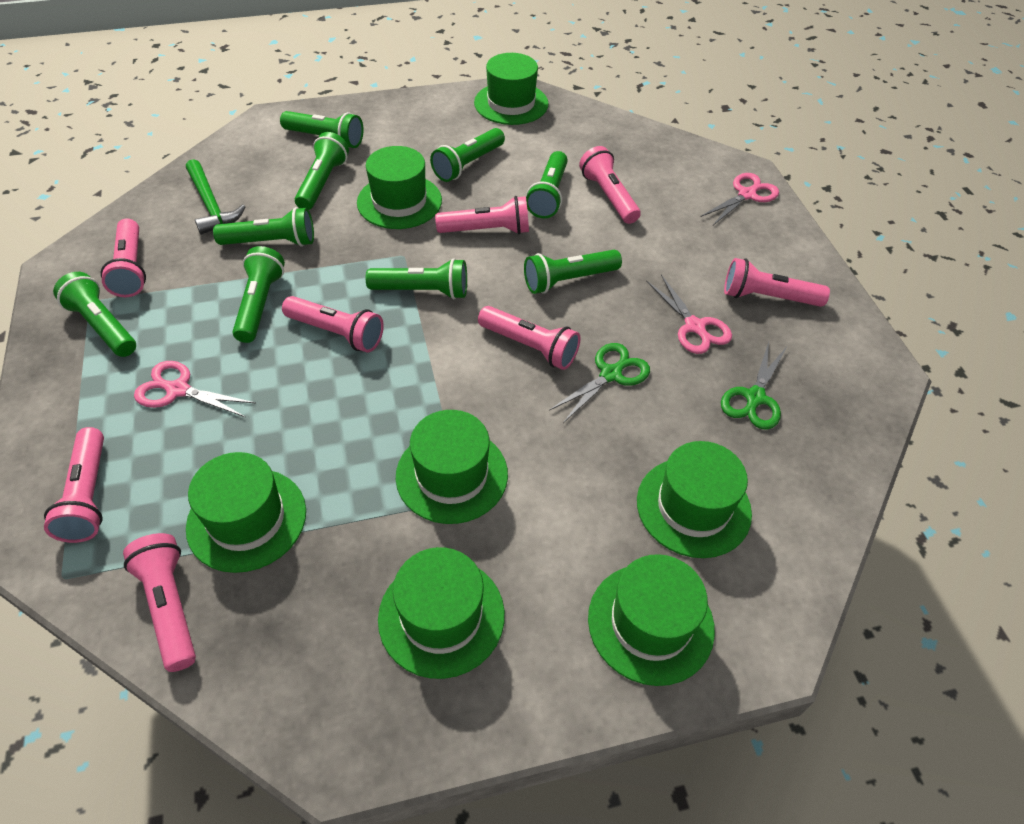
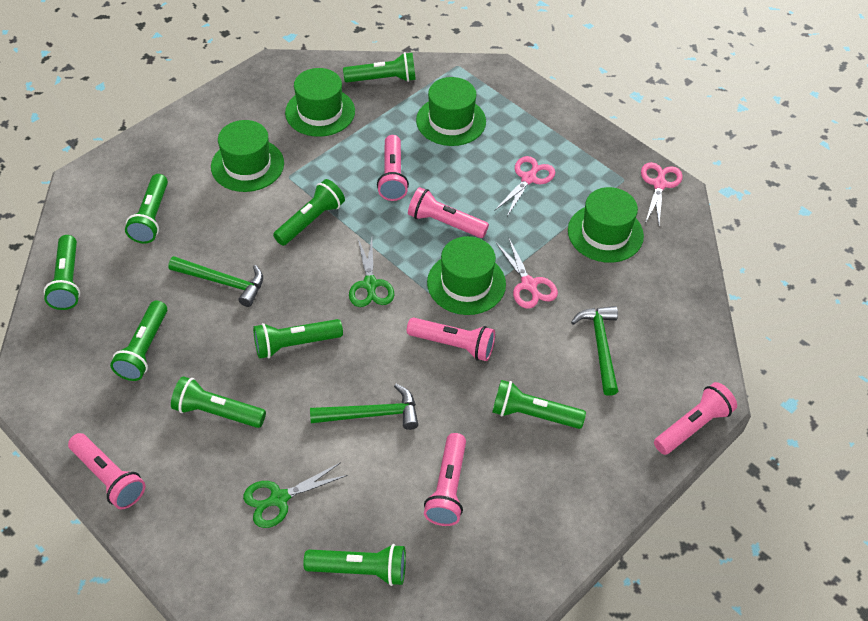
green hammer: 1 -> 3
green hat: 7 -> 5
pink flashlight: 8 -> 6

